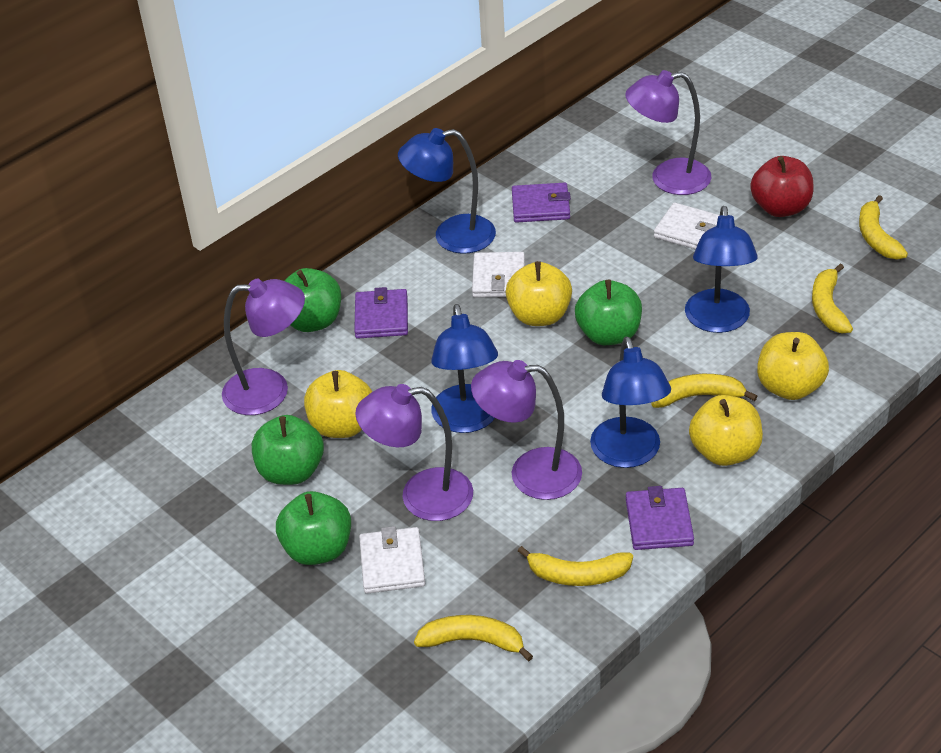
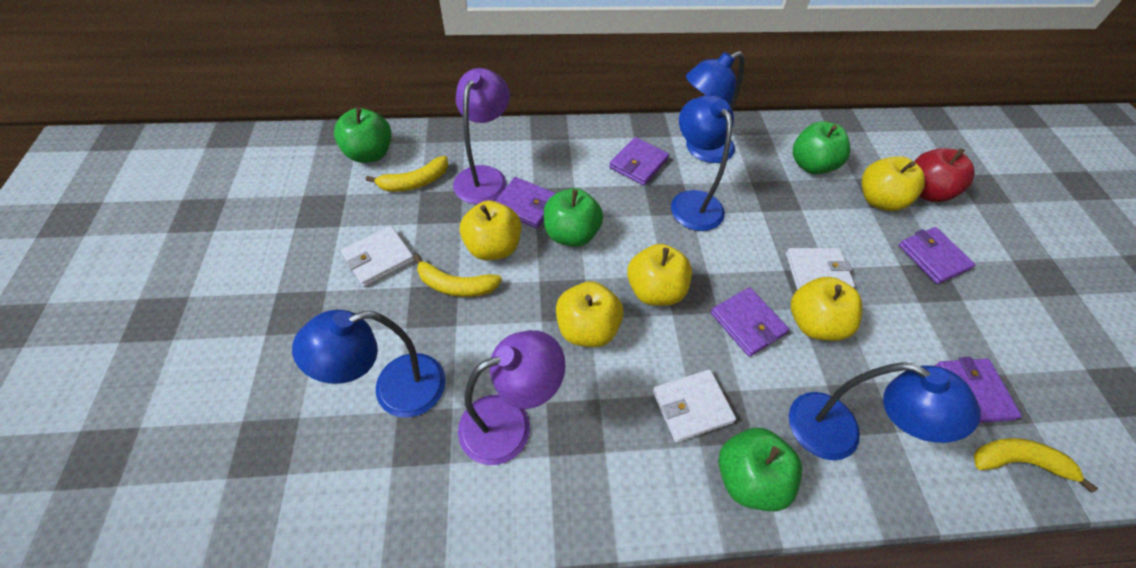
purple lamp: 4 -> 2
purple wallet: 3 -> 5
yellow apple: 4 -> 5
yellow banana: 5 -> 3

